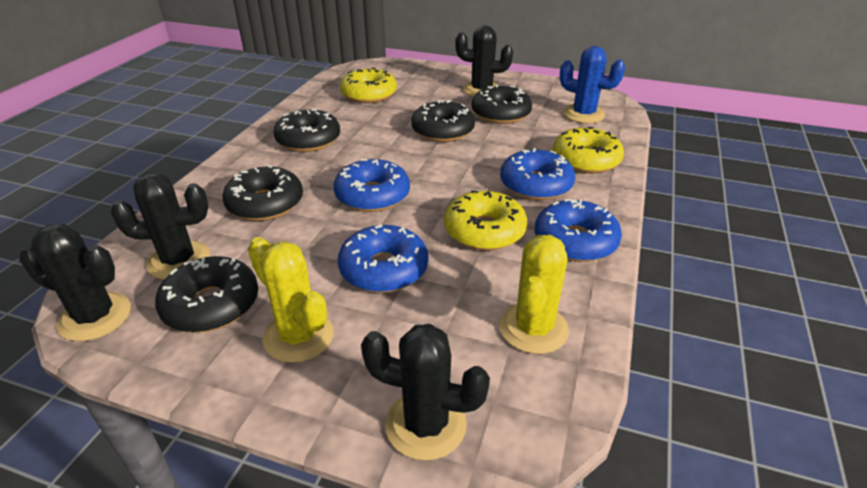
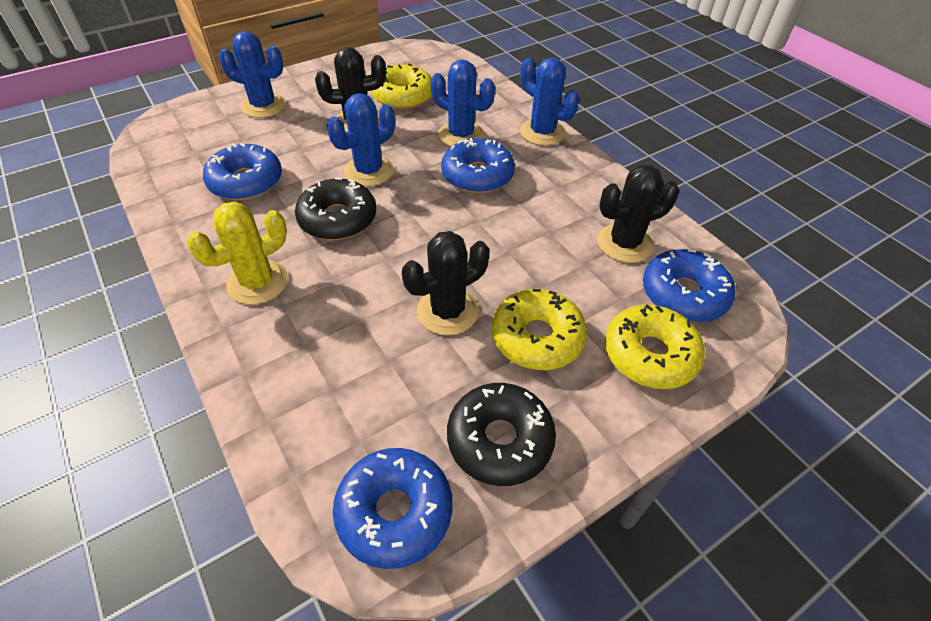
black cactus: 4 -> 3
black donut: 5 -> 2
blue cactus: 1 -> 4
yellow cactus: 2 -> 1

